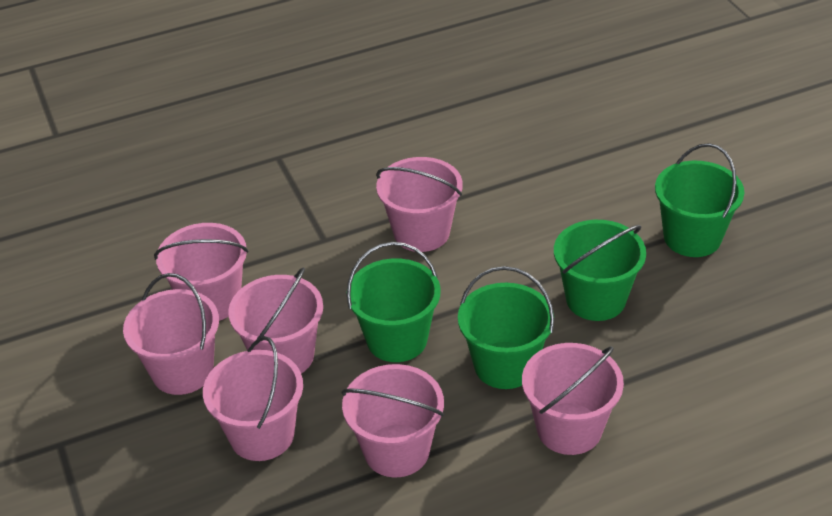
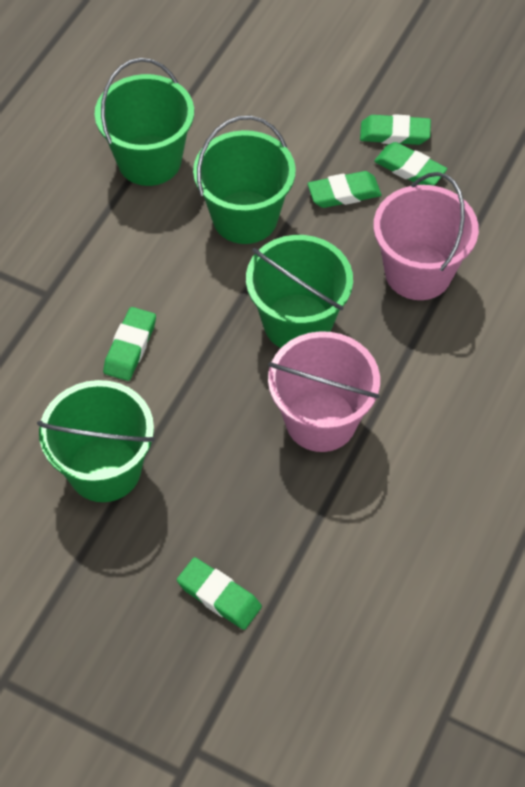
green eraser: 0 -> 5
pink bucket: 7 -> 2

